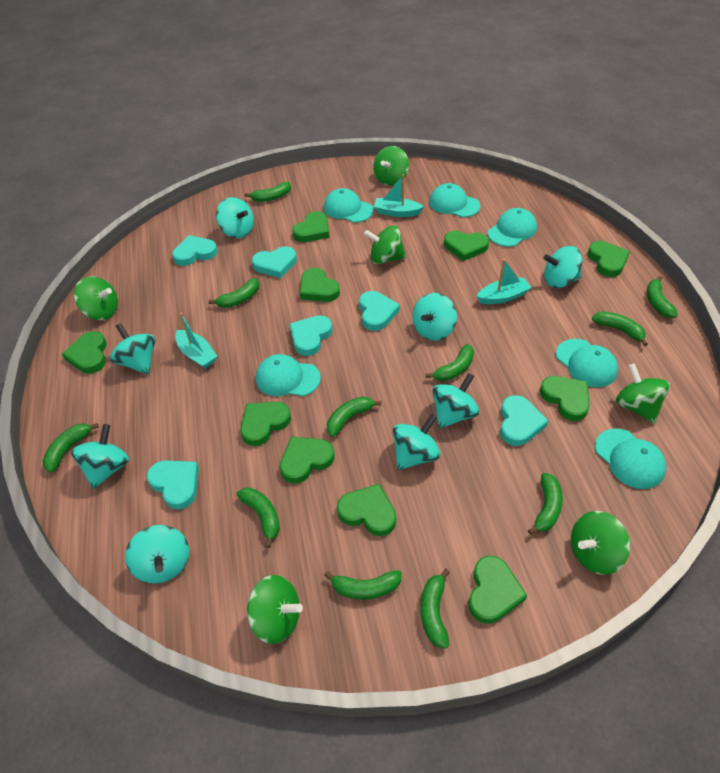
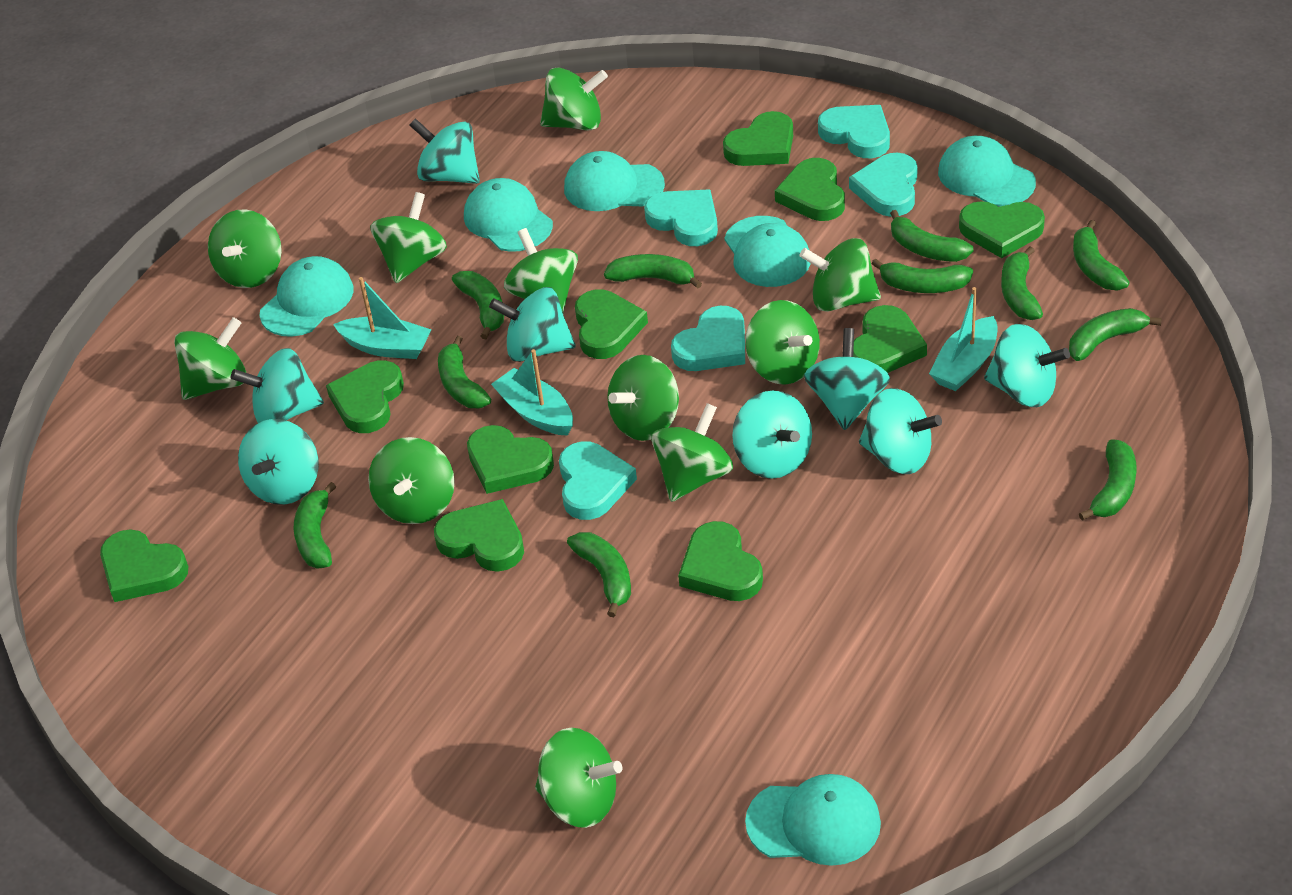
green spinning top: 6 -> 11
turquoise heart: 6 -> 5

